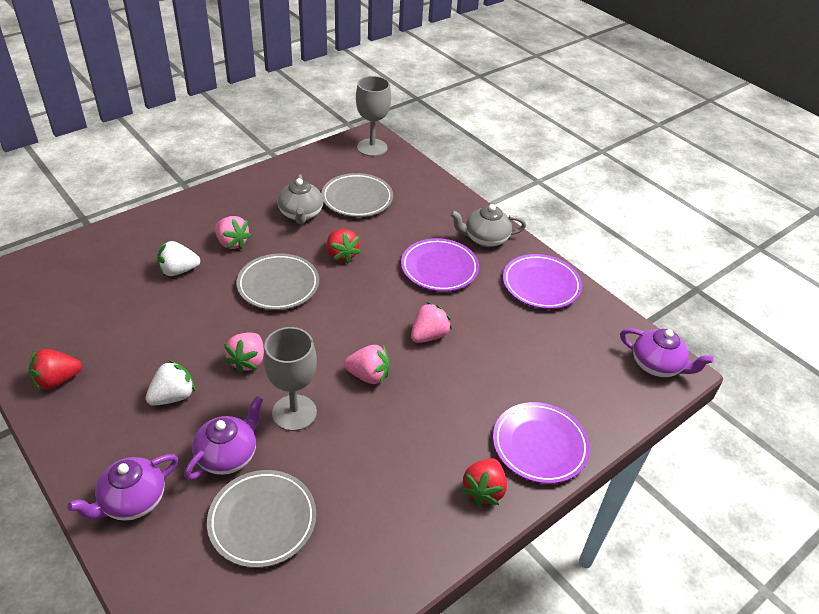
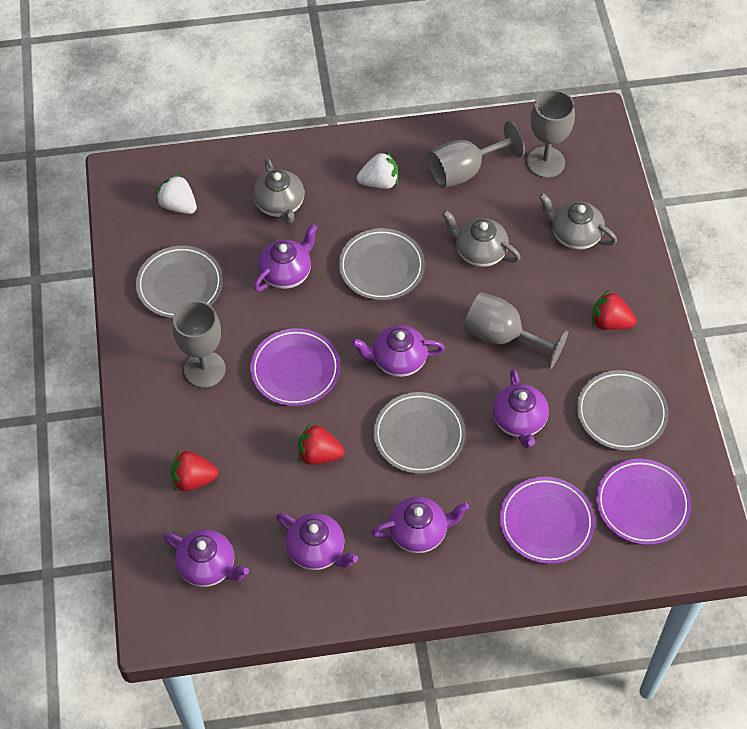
grey goblet: 2 -> 4
grey plate: 3 -> 4
grey teapot: 2 -> 3
pink strawberry: 4 -> 0
purple teapot: 3 -> 6

